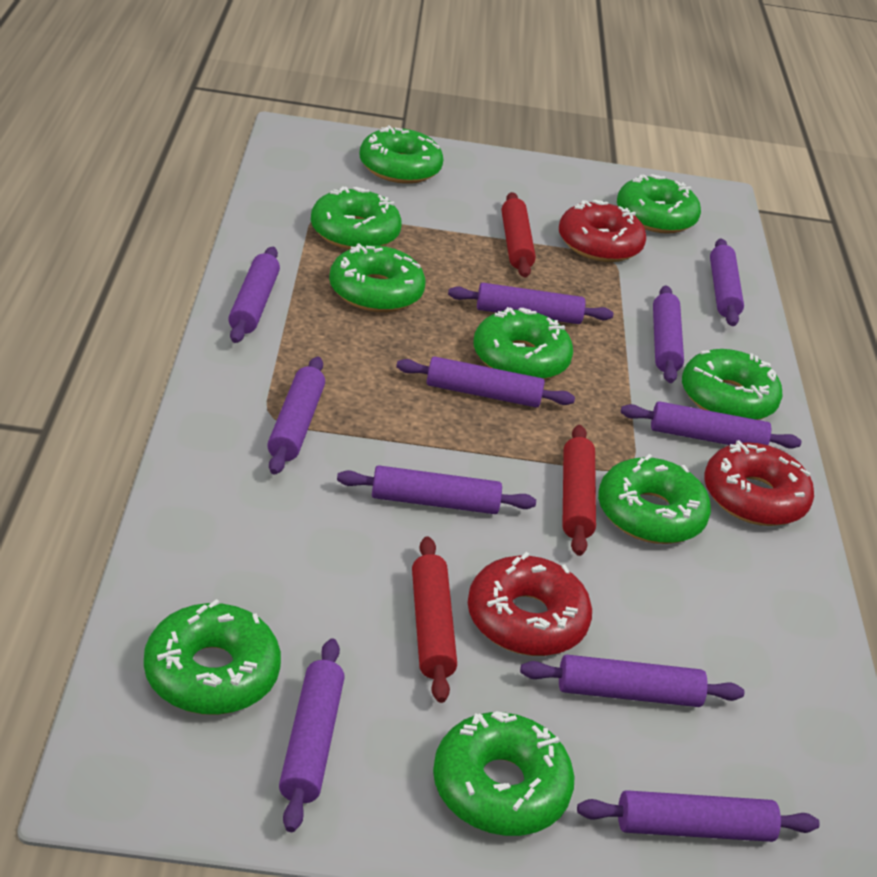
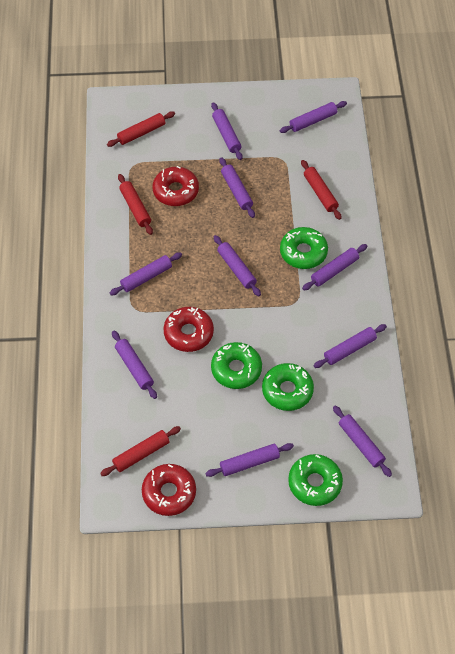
green donut: 9 -> 4
purple rolling pin: 11 -> 10
red rolling pin: 3 -> 4

